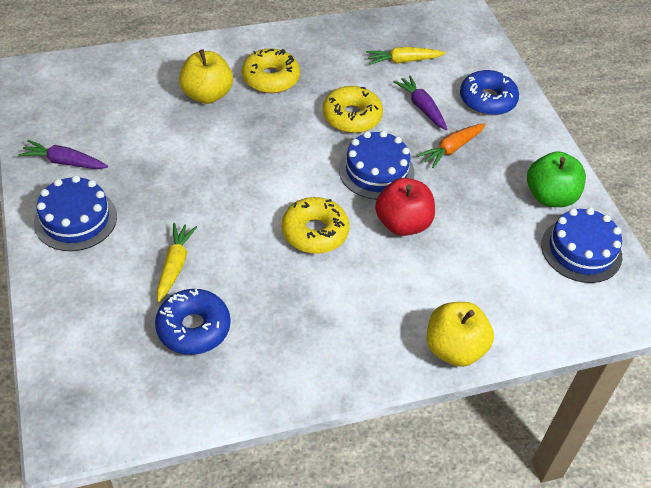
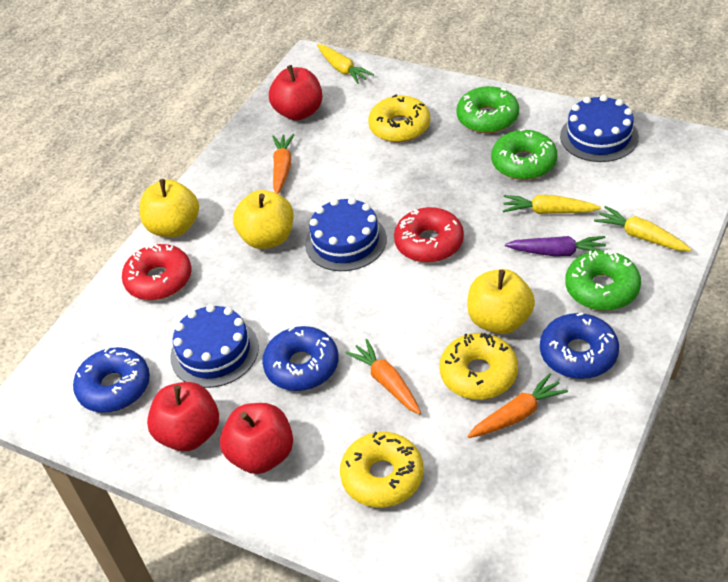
blue donut: 2 -> 3
green apple: 1 -> 0
green donut: 0 -> 3
orange carrot: 1 -> 3
purple carrot: 2 -> 1
red apple: 1 -> 3
red donut: 0 -> 2
yellow apple: 2 -> 3
yellow carrot: 2 -> 3

